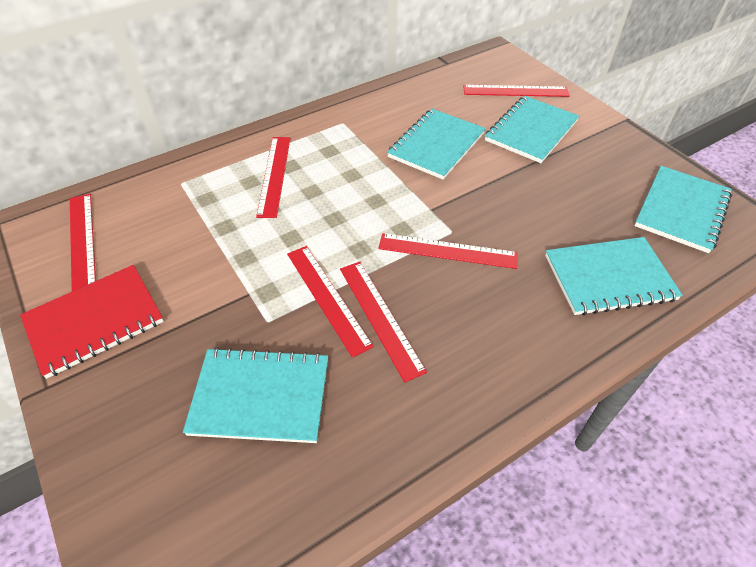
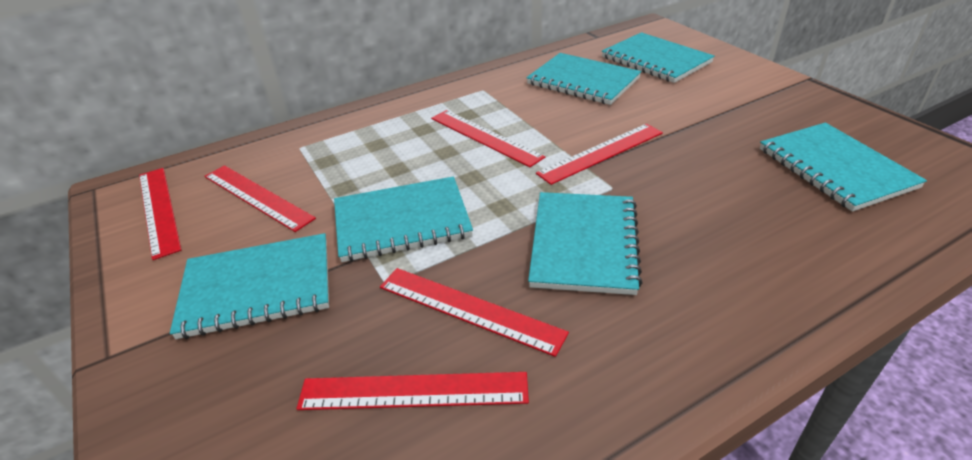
red notebook: 1 -> 0
turquoise notebook: 5 -> 6

